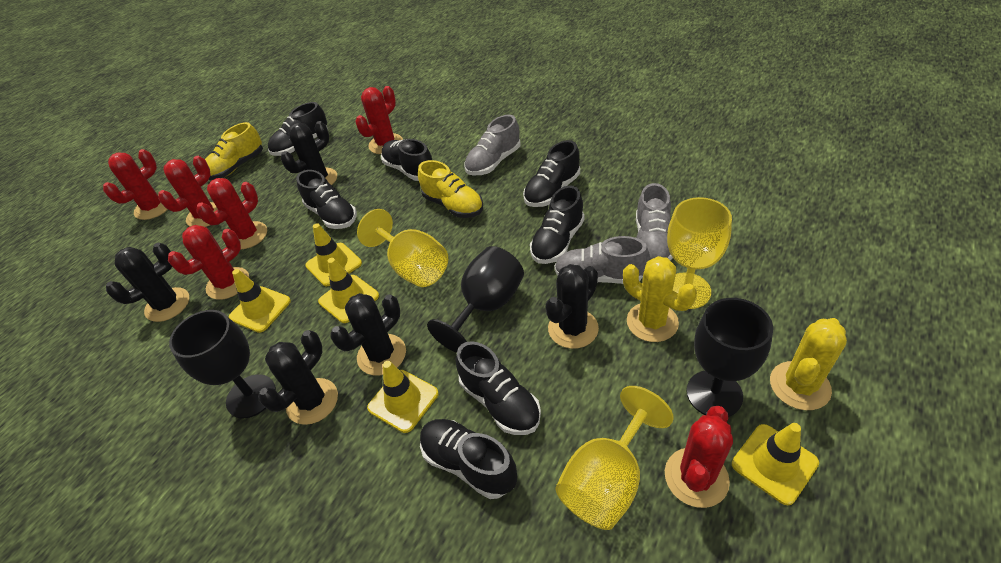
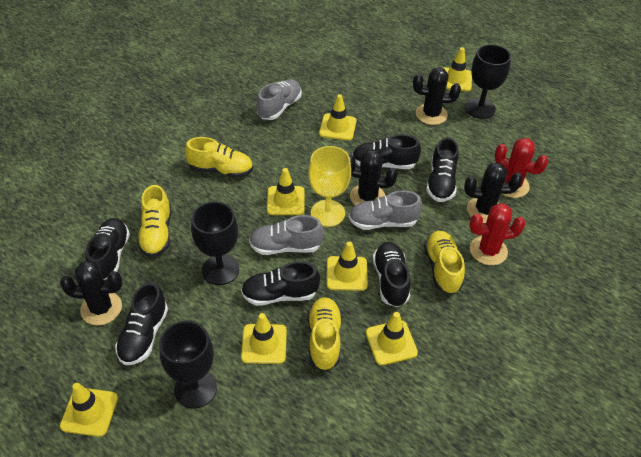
black cactus: 5 -> 4
black shoe: 7 -> 6
red cactus: 6 -> 2
yellow cactus: 2 -> 0
yellow goblet: 3 -> 1
yellow shoe: 2 -> 4
yellow traffic cone: 5 -> 7

